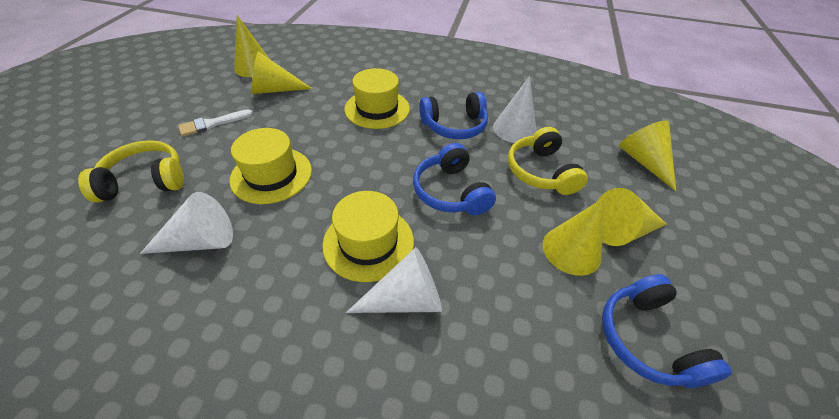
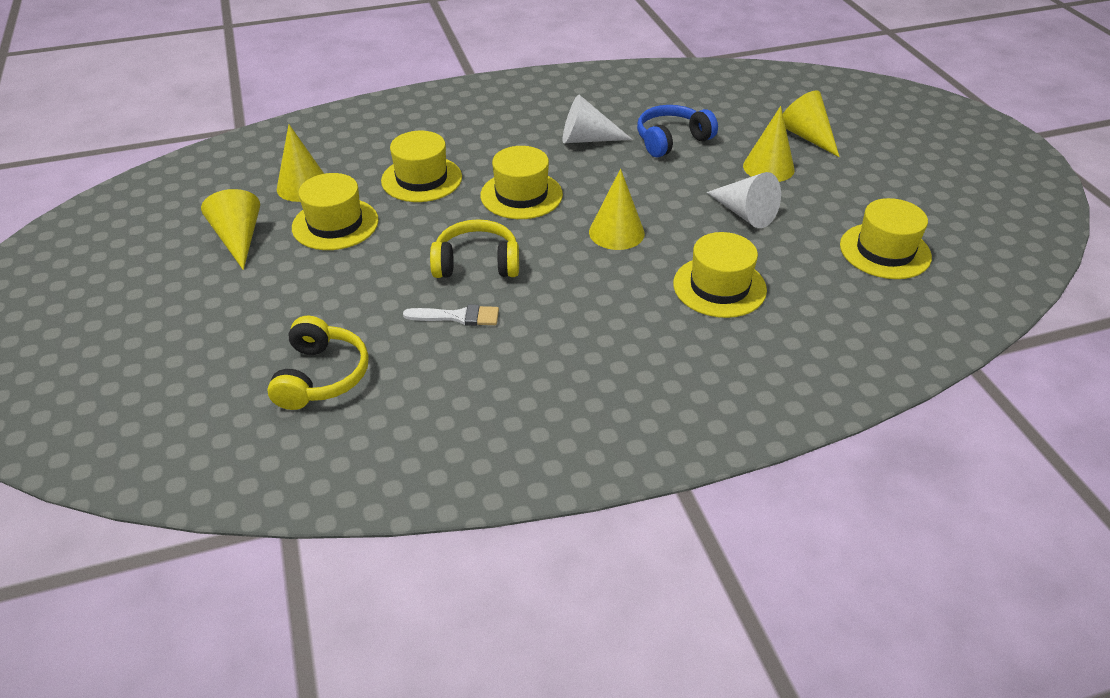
blue headphones: 3 -> 1
white cone: 3 -> 2
yellow hat: 3 -> 5

